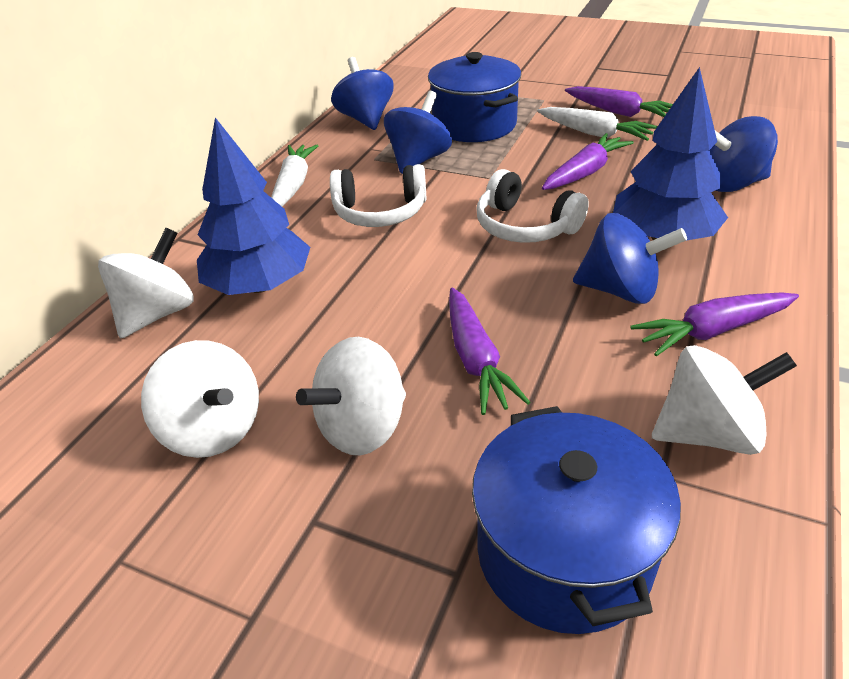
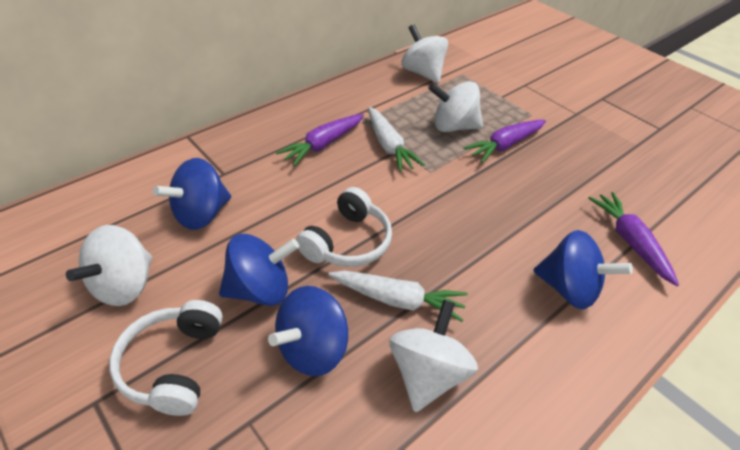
blue pot: 2 -> 0
blue tree: 2 -> 0
purple carrot: 4 -> 3

